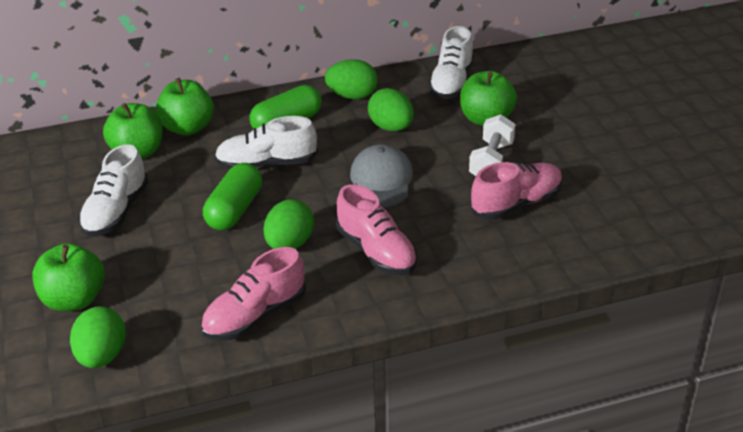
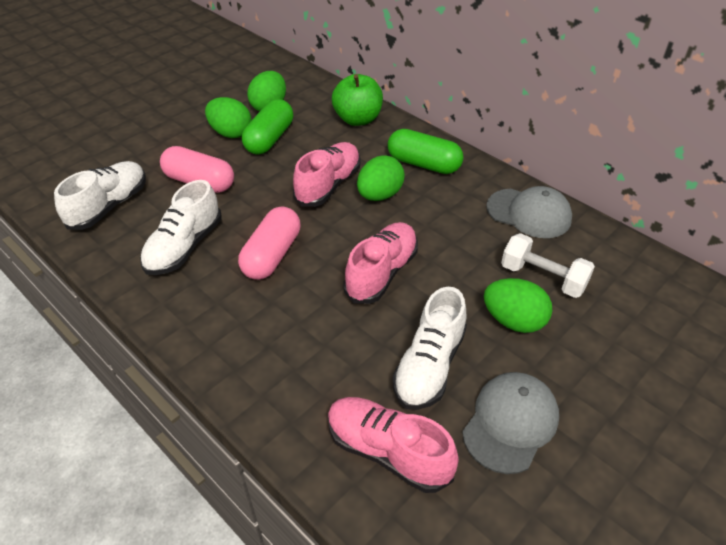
green apple: 4 -> 1
grey cap: 1 -> 2
pink capsule: 0 -> 2

